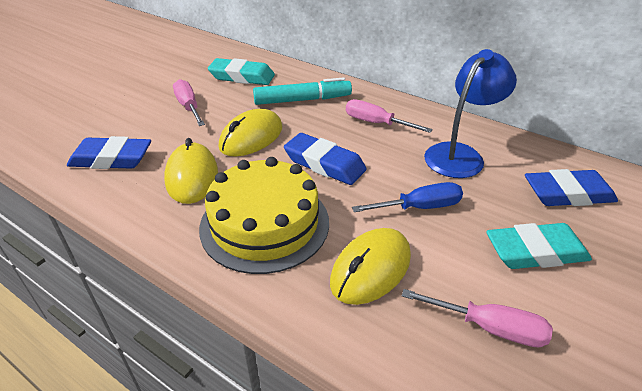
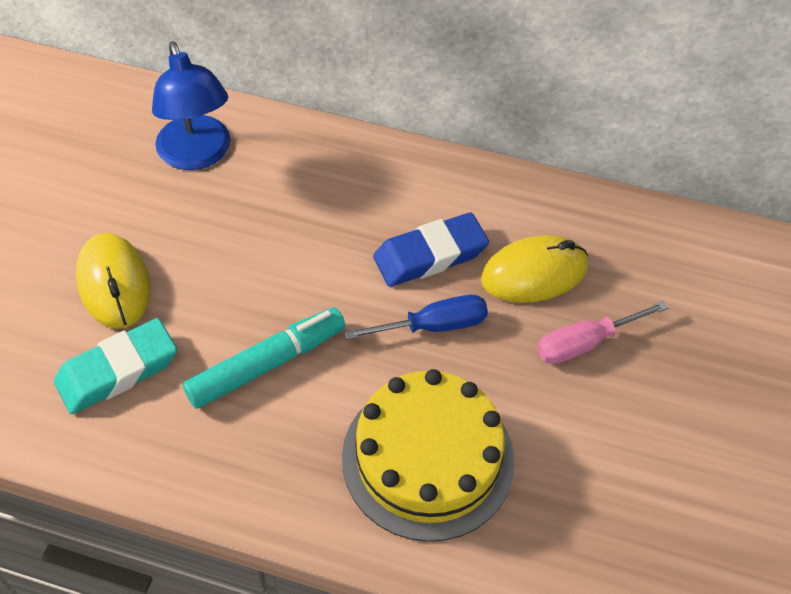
blue eraser: 3 -> 1
pink screwdriver: 3 -> 1
turquoise eraser: 2 -> 1
yellow mouse: 3 -> 2

